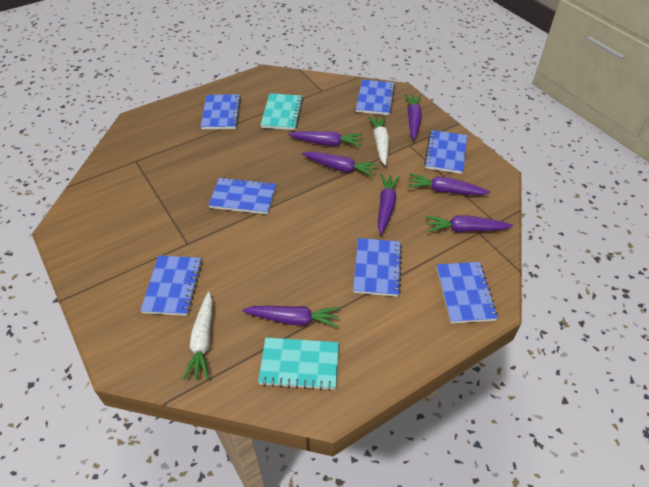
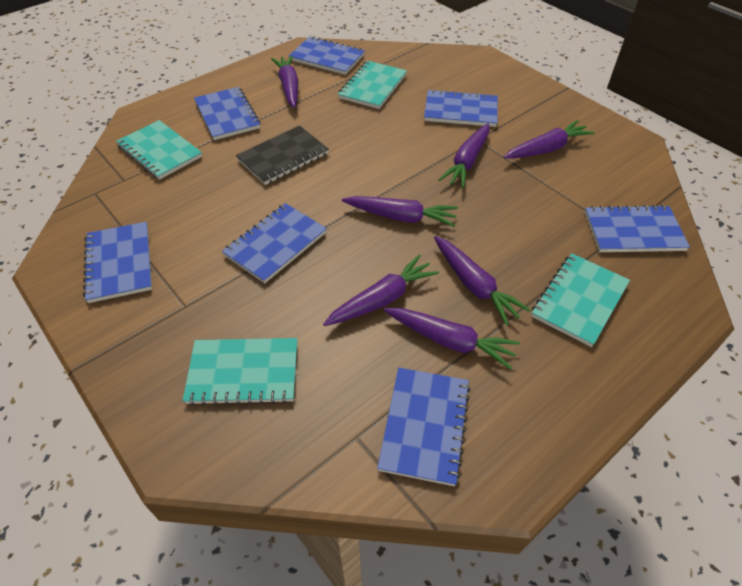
black notebook: 0 -> 1
turquoise notebook: 2 -> 4
white carrot: 2 -> 0

